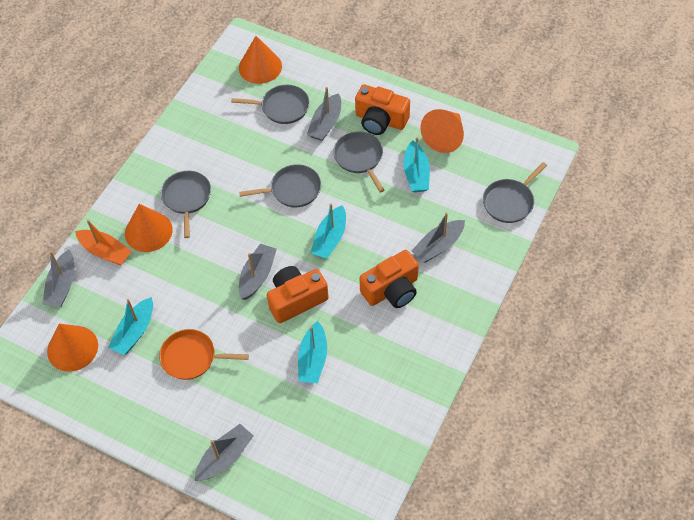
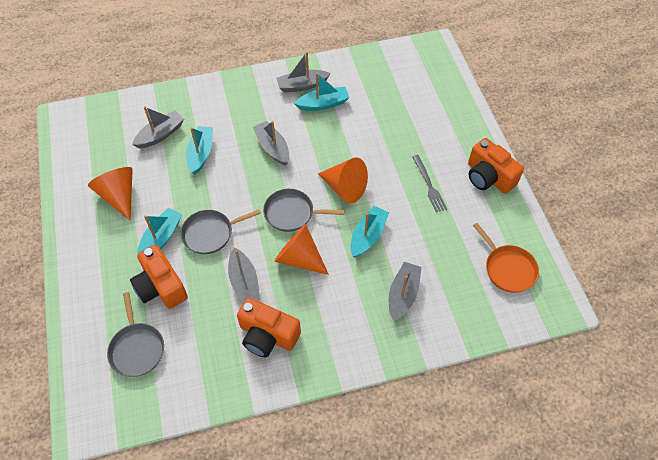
grey fork: 0 -> 1
grey pan: 5 -> 3
orange boat: 1 -> 0
orange cone: 4 -> 3

